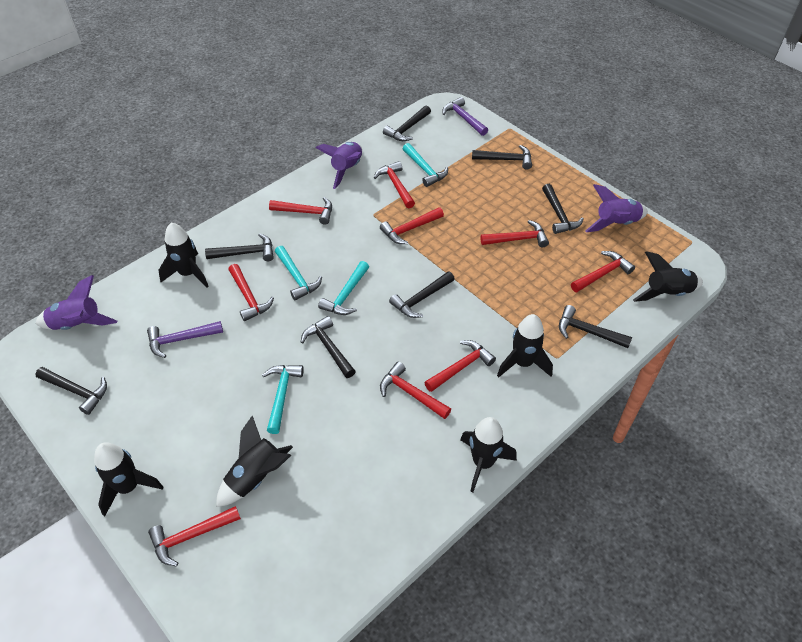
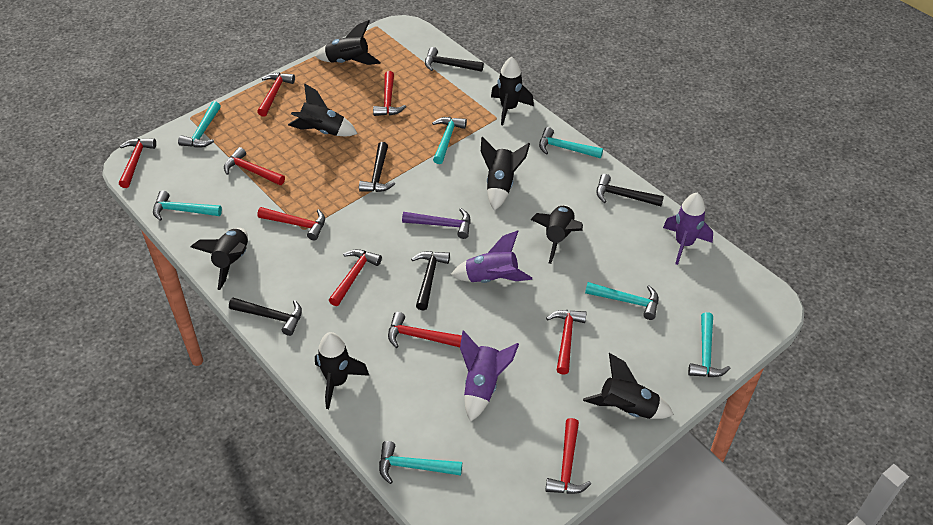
black hammer: 8 -> 5
black rocket: 6 -> 8
purple hammer: 2 -> 1
turquoise hammer: 4 -> 7

